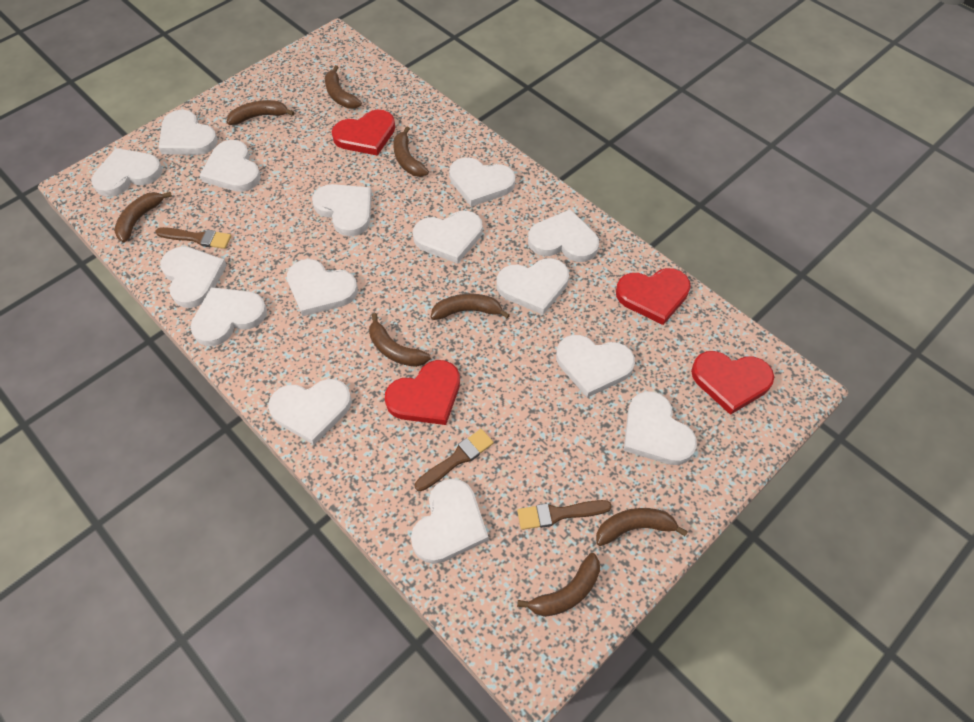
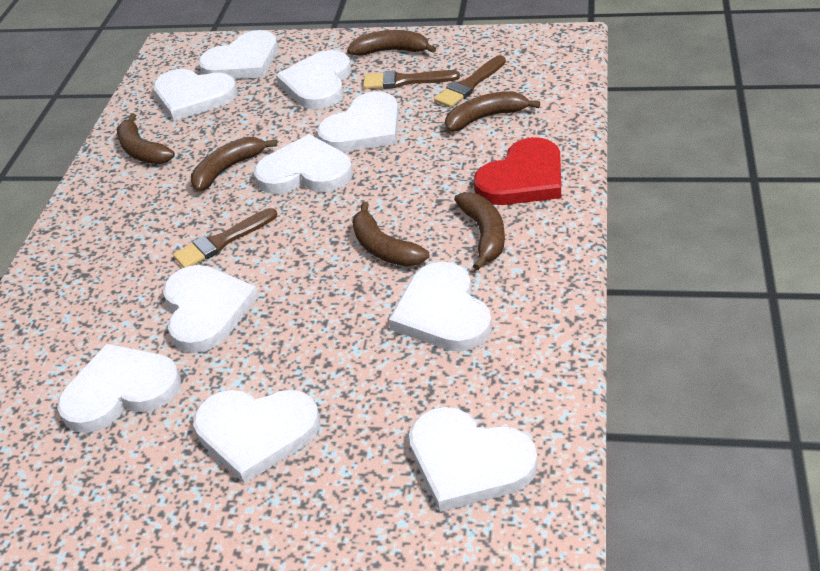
brown banana: 8 -> 6
red heart: 4 -> 1
white heart: 15 -> 10

